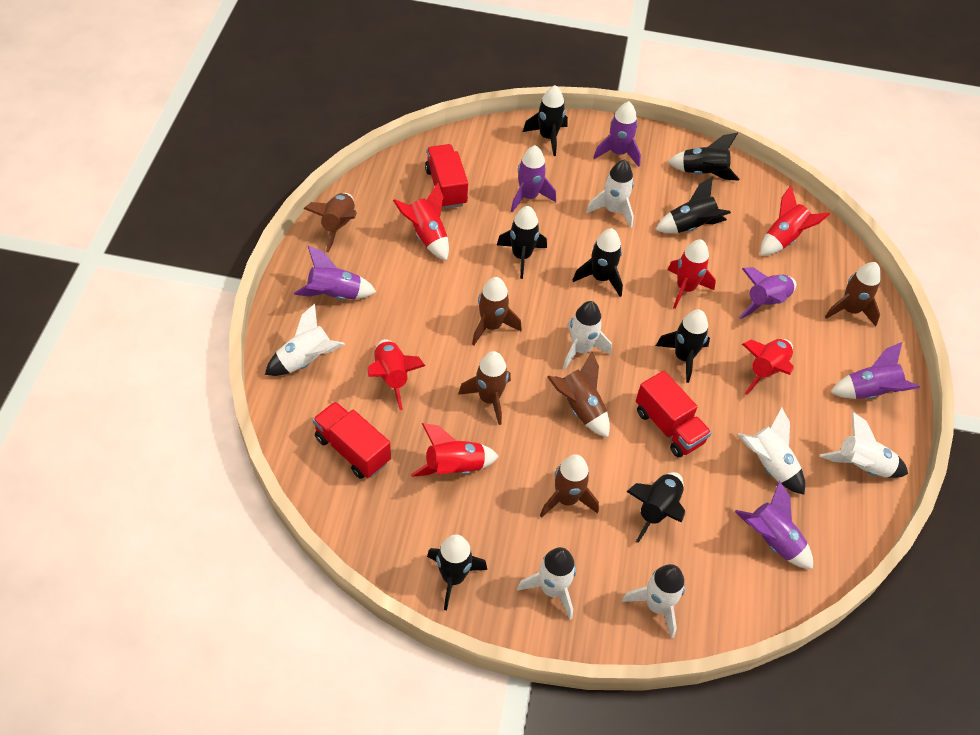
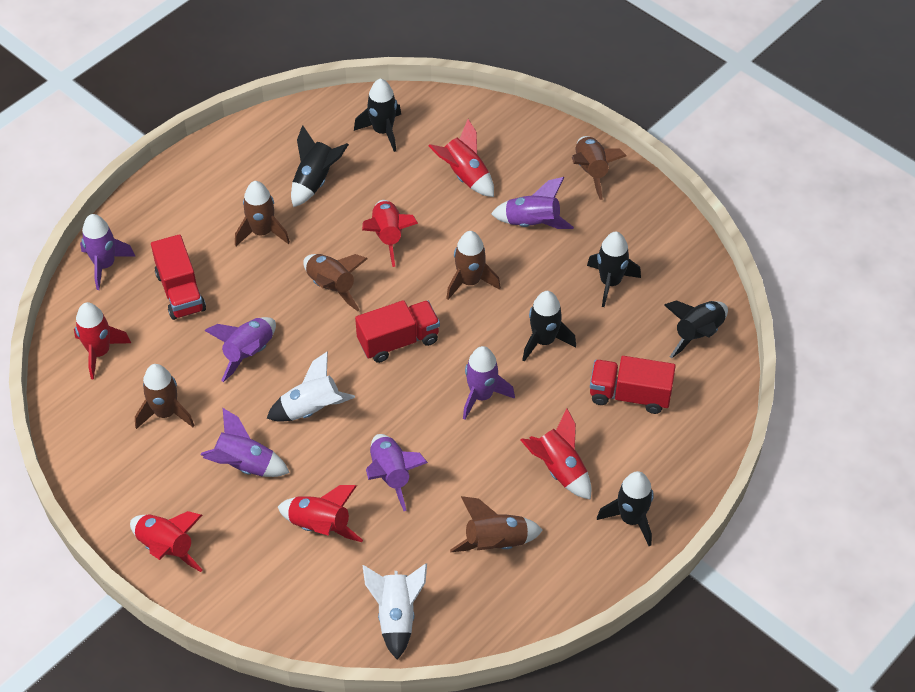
black rocket: 8 -> 6
white rocket: 7 -> 2

